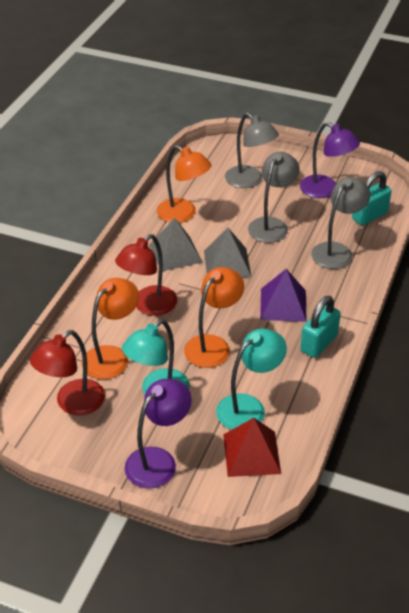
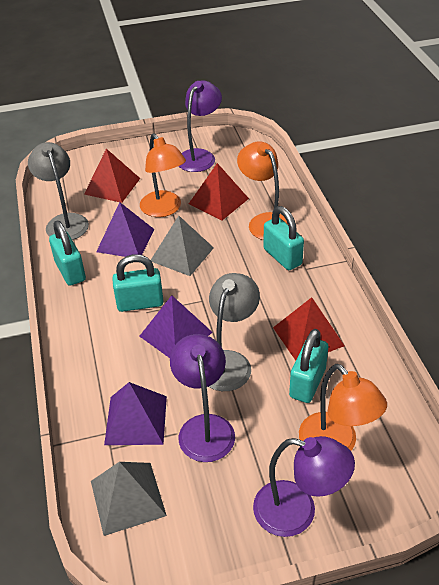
grey lamp: 3 -> 2
purple lamp: 2 -> 3
purple pyramid: 1 -> 3
red lamp: 2 -> 0
red pyramid: 1 -> 3
turquoise lamp: 2 -> 0
turquoise padlock: 2 -> 4

